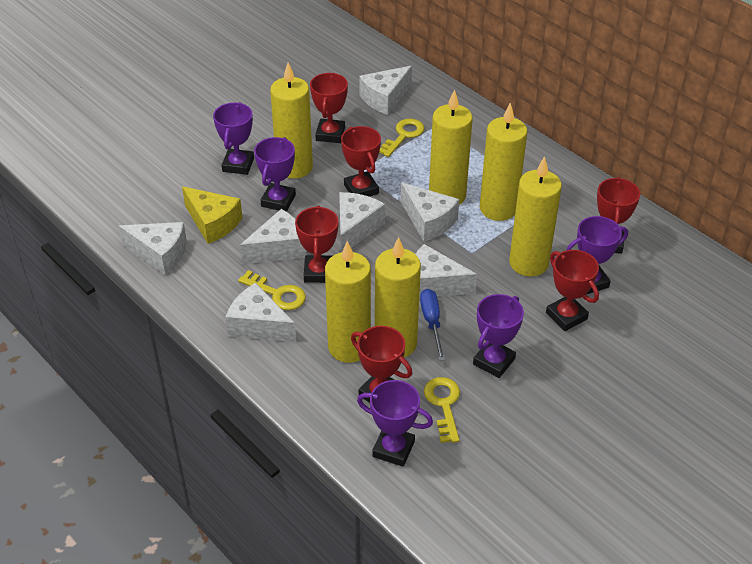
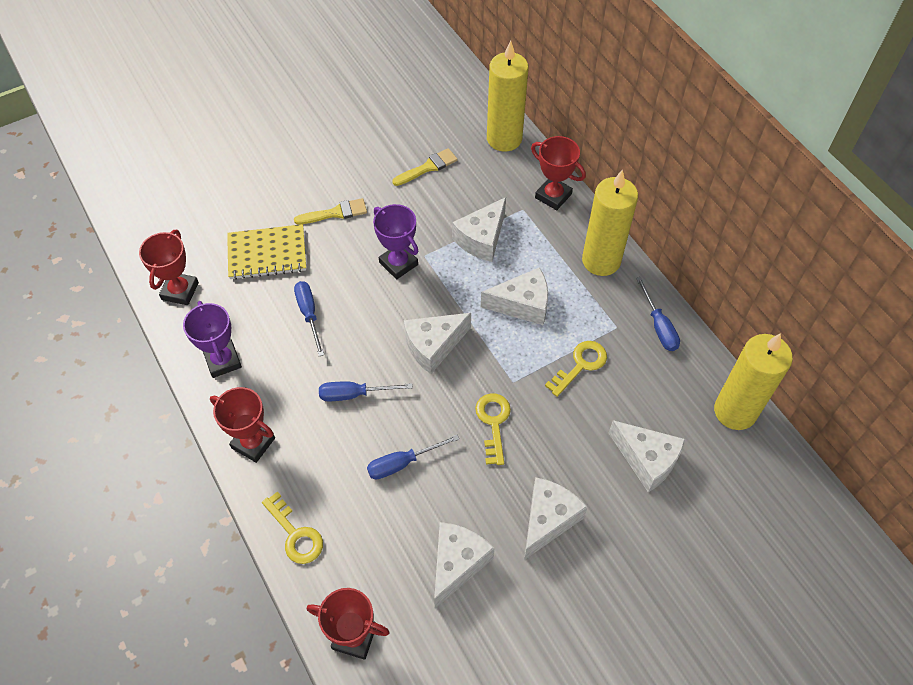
blue screwdriver: 1 -> 4
purple trophy: 5 -> 2
red trophy: 6 -> 4
white cheese: 7 -> 6
yellow brush: 0 -> 2
yellow candle: 6 -> 3
yellow cheese: 1 -> 0
yellow notebook: 0 -> 1

